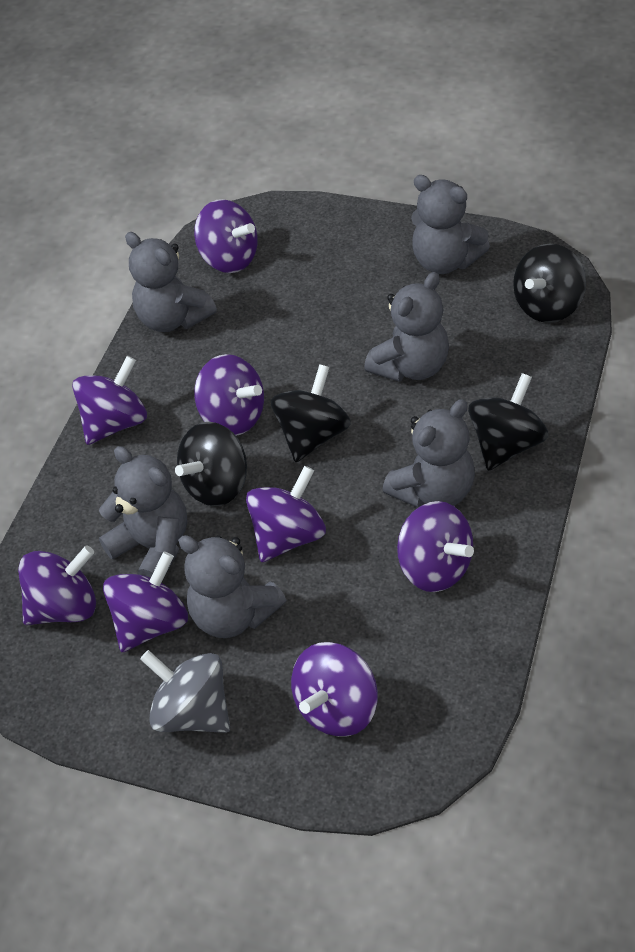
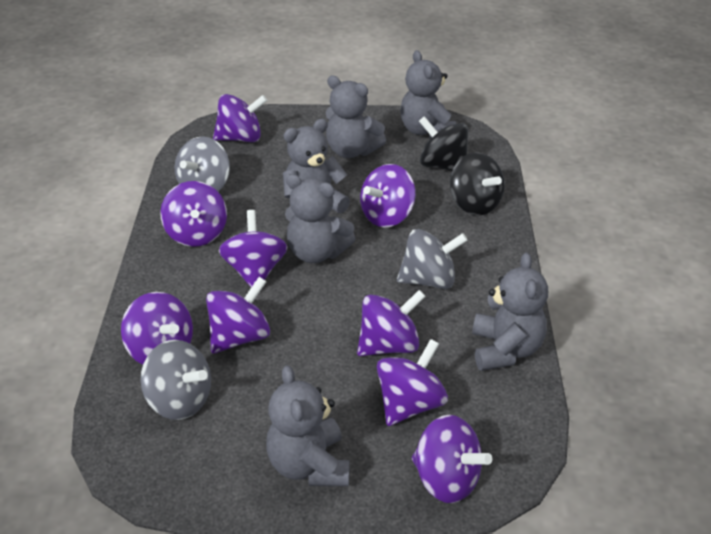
black spinning top: 4 -> 2
grey spinning top: 1 -> 3
purple spinning top: 8 -> 9

